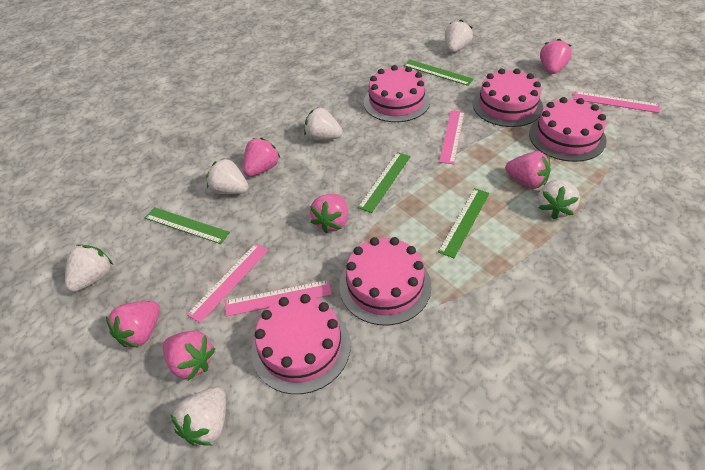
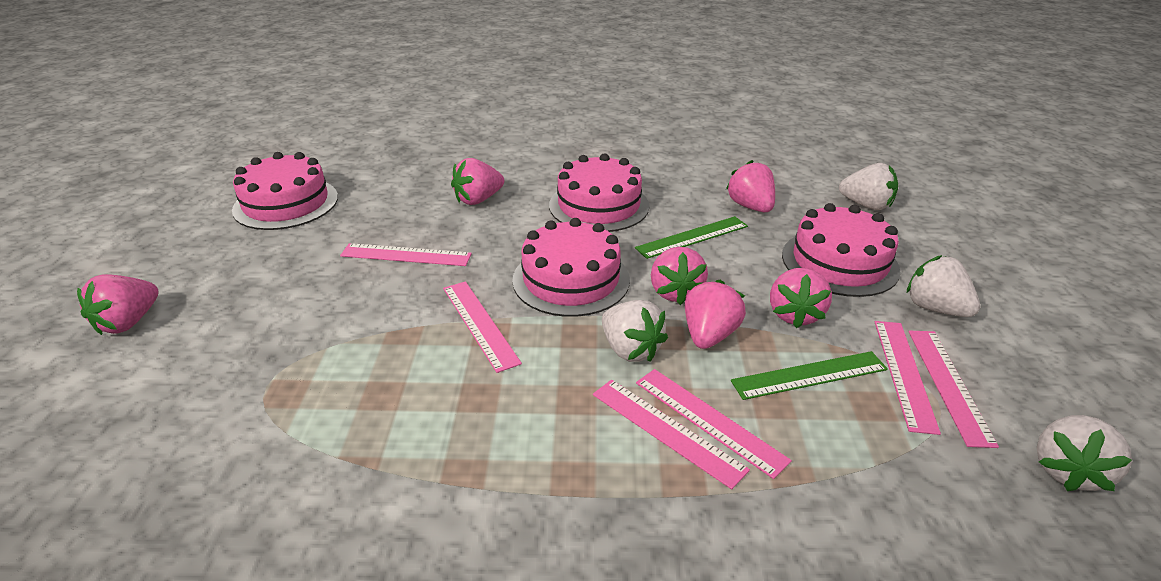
green ruler: 4 -> 2
pink cake: 5 -> 4
pink ruler: 4 -> 6
white strawberry: 6 -> 4

